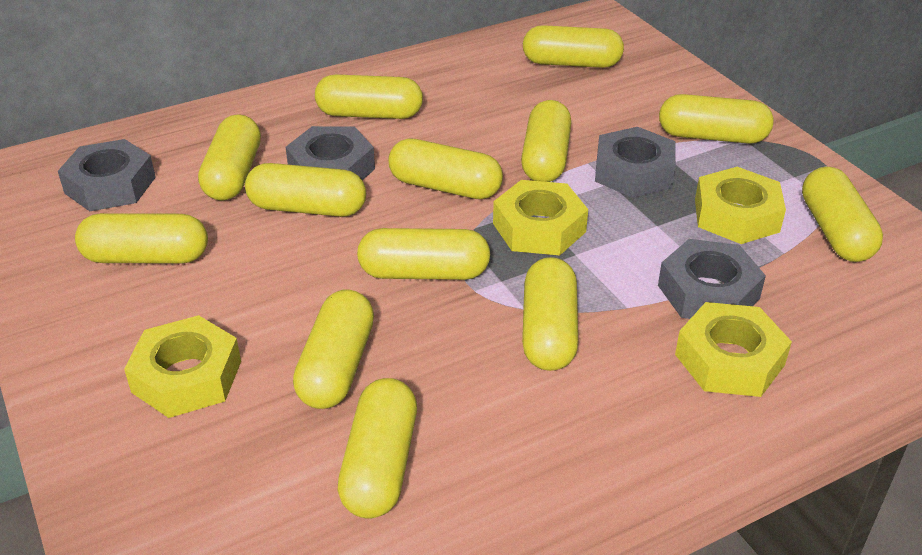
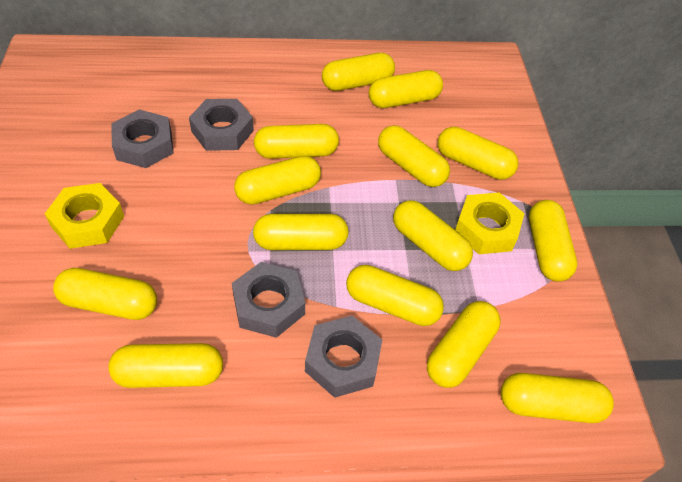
yellow capsule: 13 -> 14
yellow nut: 4 -> 2

